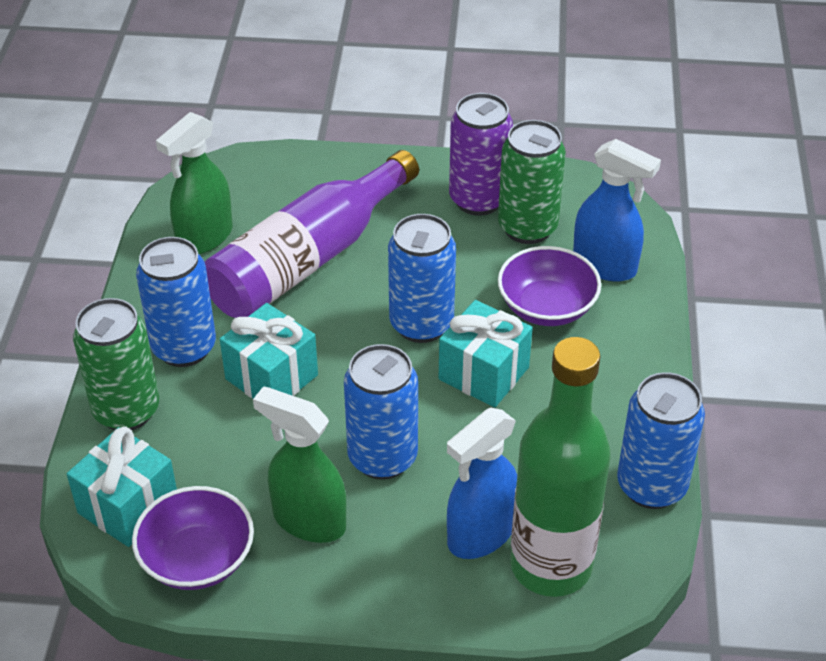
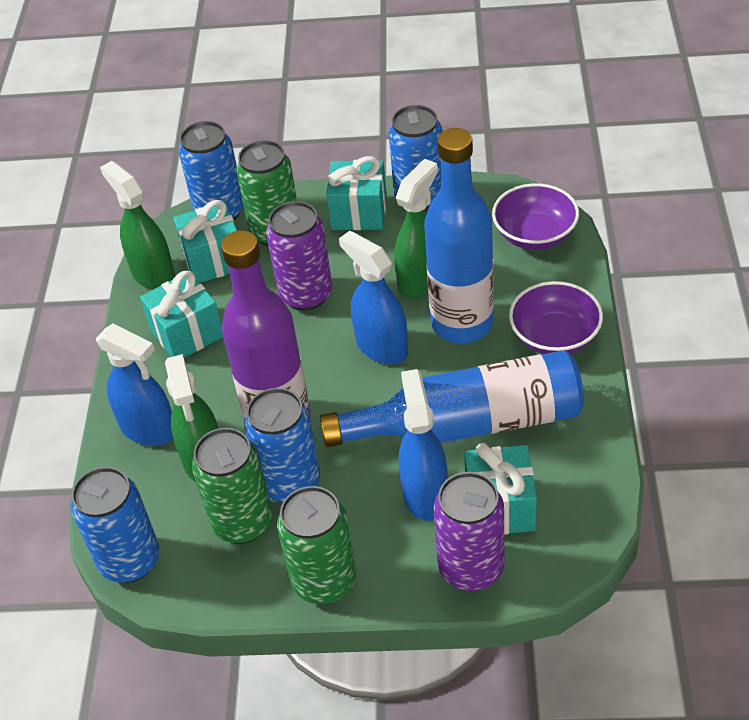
blue bottle: 0 -> 2
blue spray bottle: 2 -> 3
green bottle: 1 -> 0
green can: 2 -> 3
green spray bottle: 2 -> 3
purple can: 1 -> 2
turquoise gift: 3 -> 4

